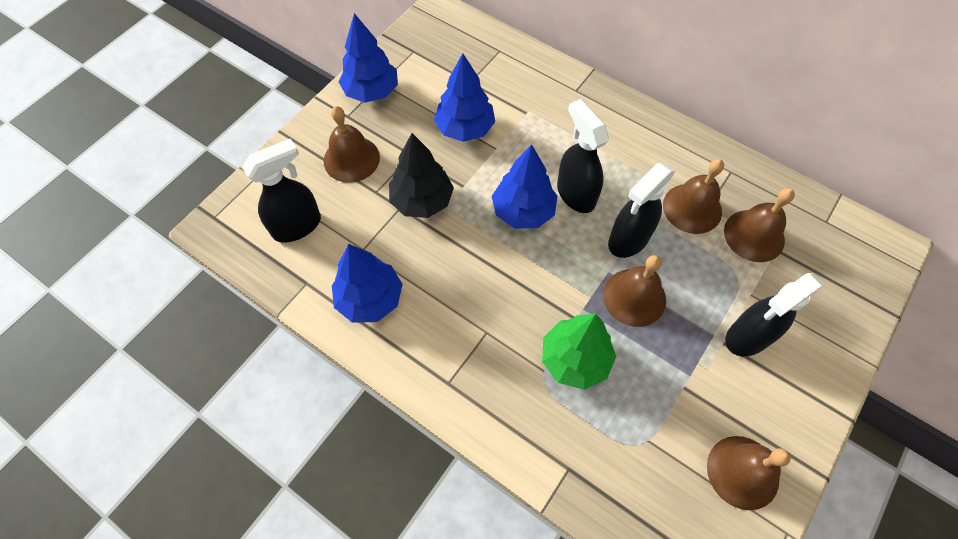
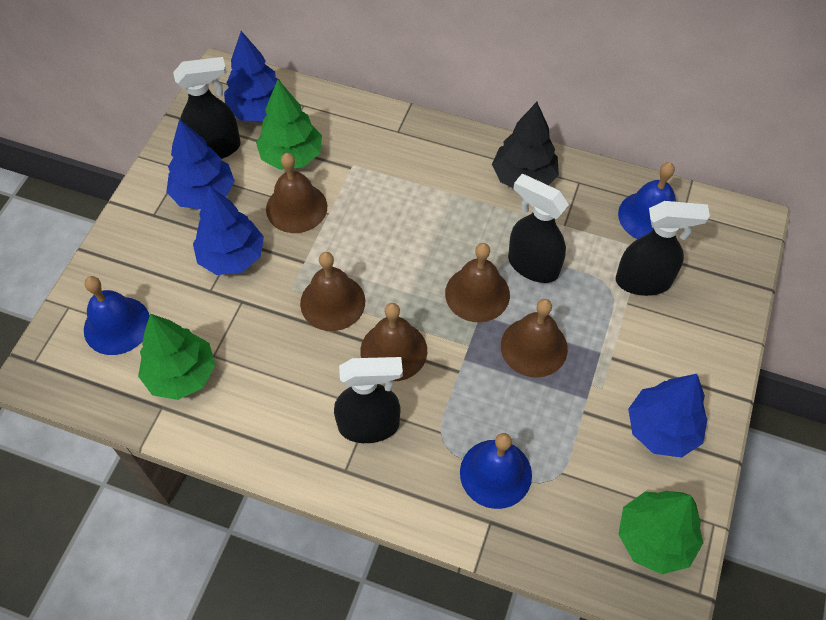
blue bell: 0 -> 3
green tree: 1 -> 3

